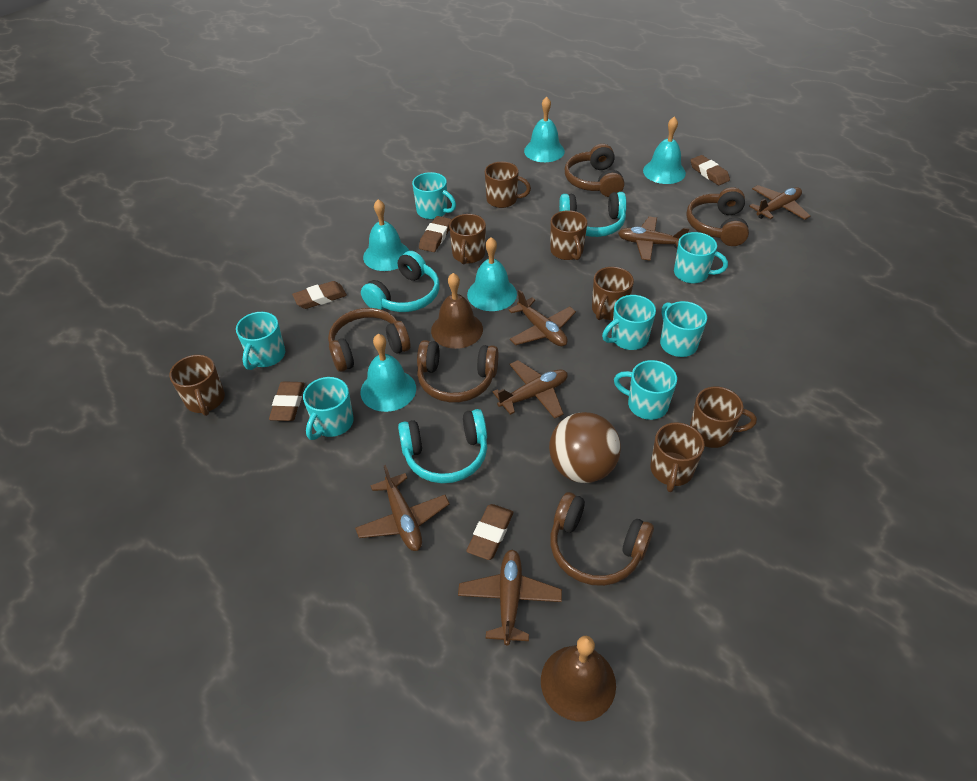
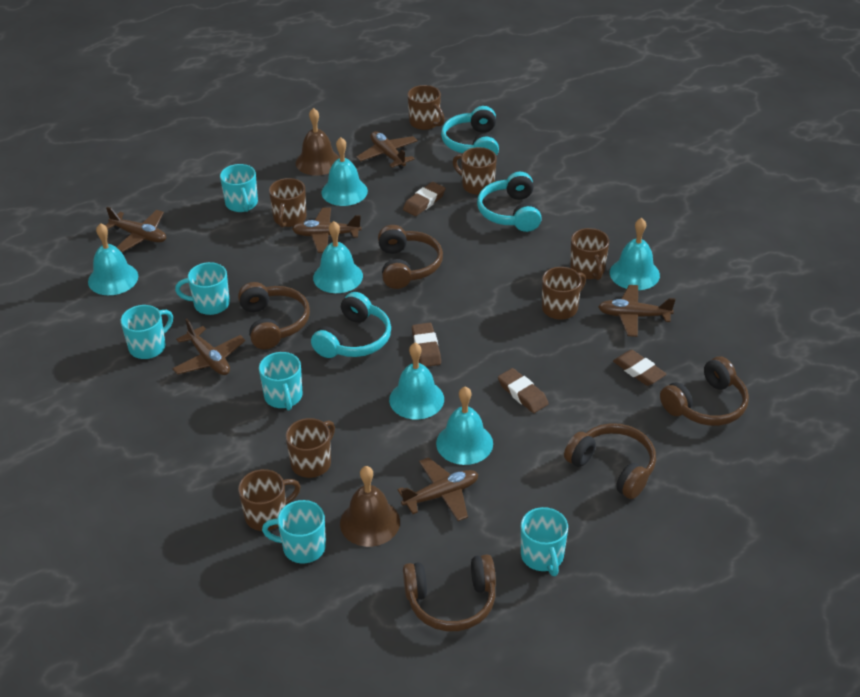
brown ball: 1 -> 0
brown eraser: 5 -> 4
turquoise bell: 5 -> 6
turquoise mug: 7 -> 6

